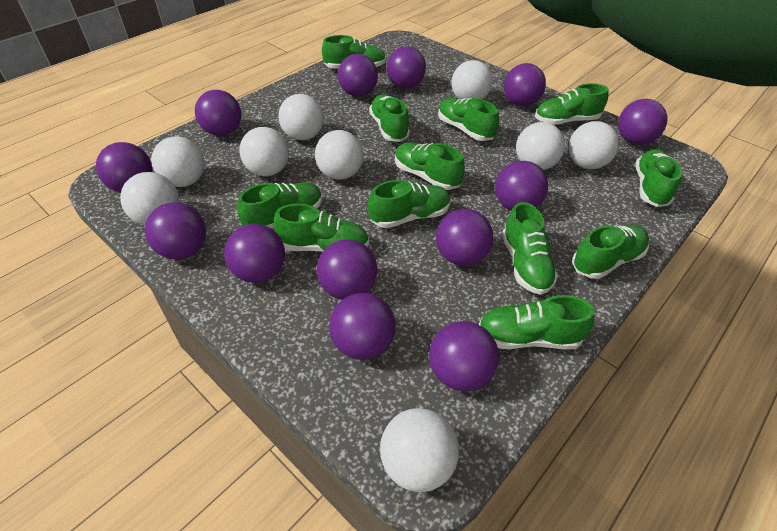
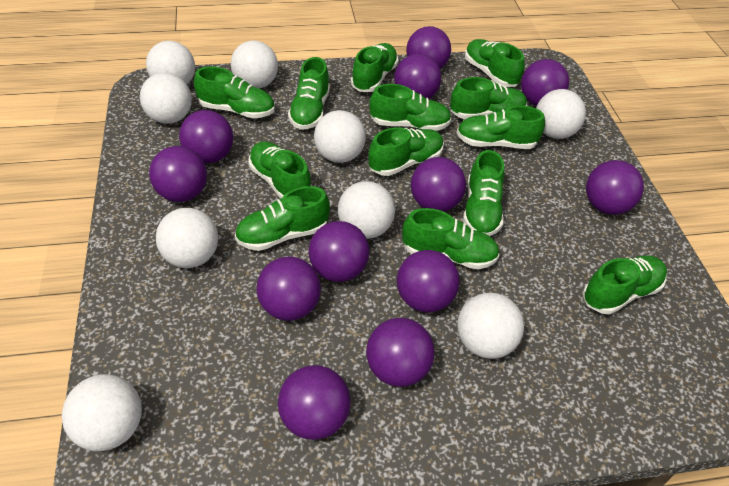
green shoe: 12 -> 13
purple ball: 13 -> 12

